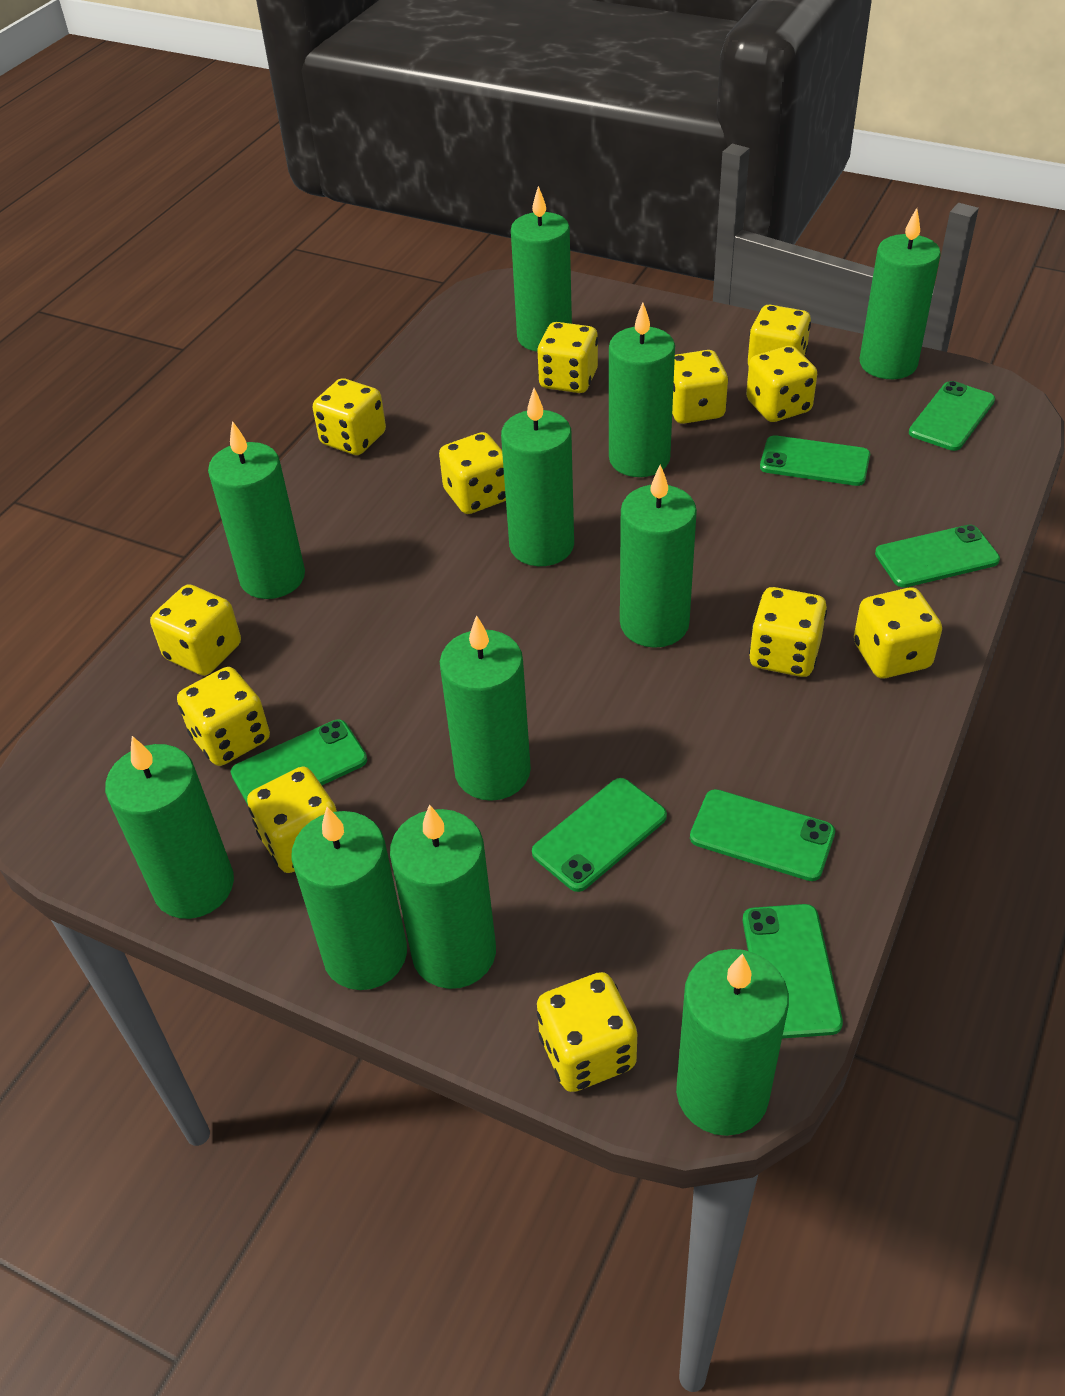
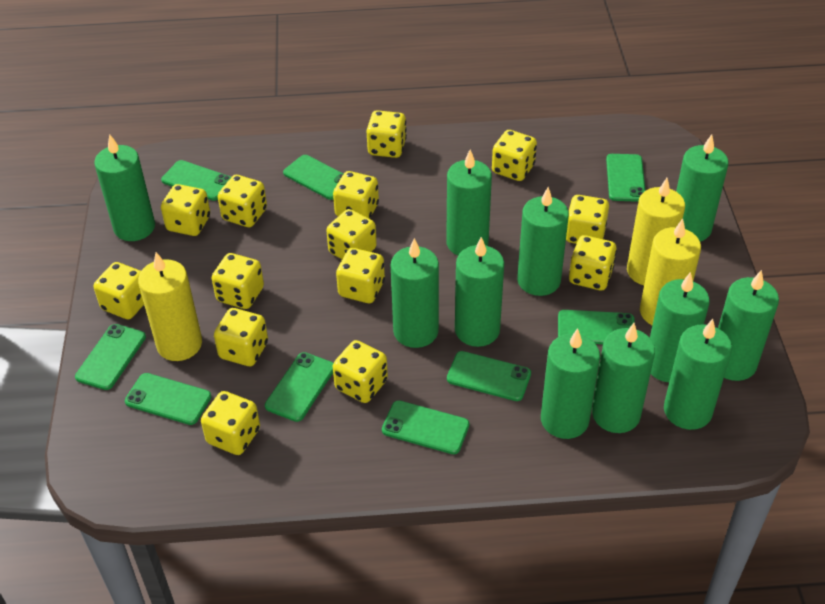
green phone: 7 -> 9
yellow candle: 0 -> 3
yellow dice: 12 -> 14

